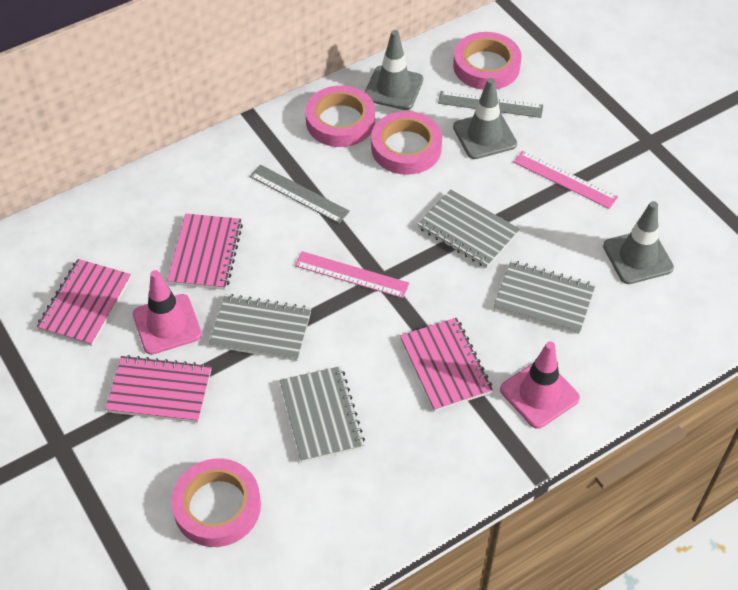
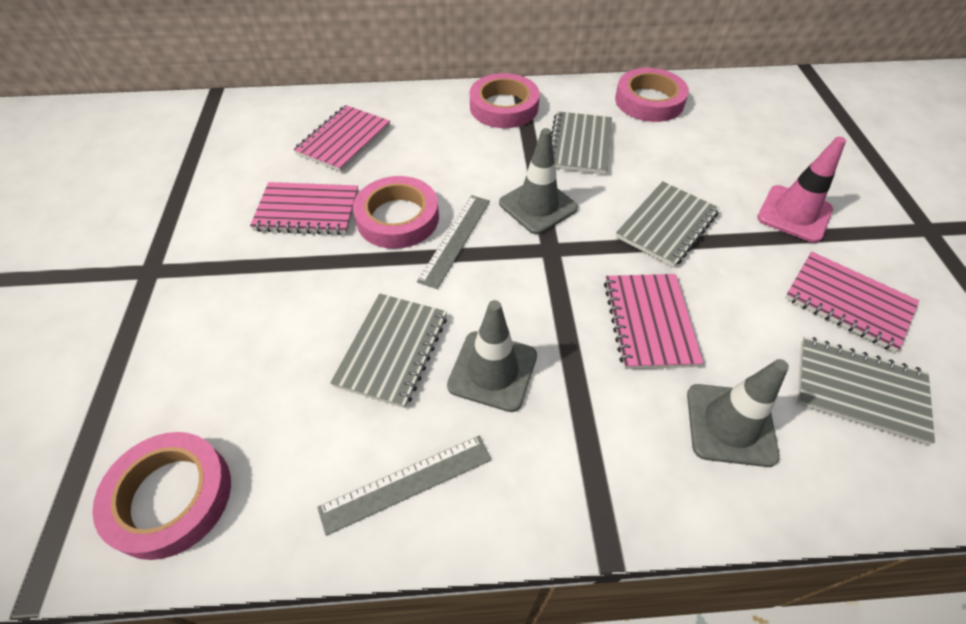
pink ruler: 2 -> 0
pink traffic cone: 2 -> 1

